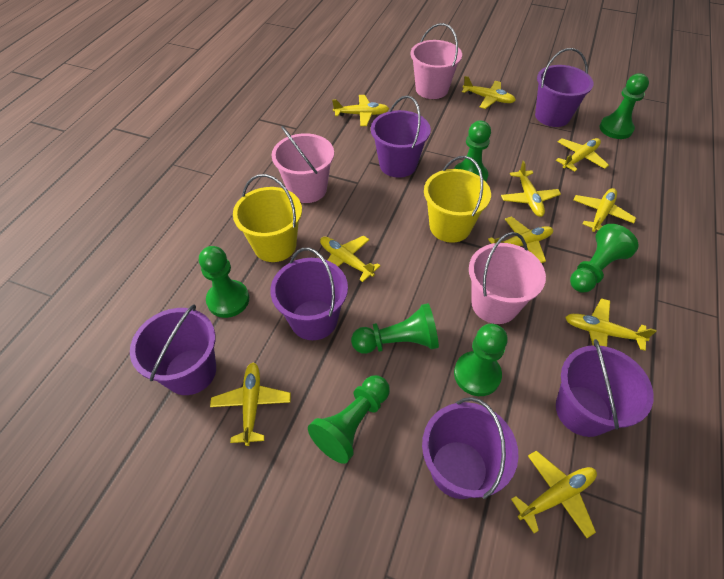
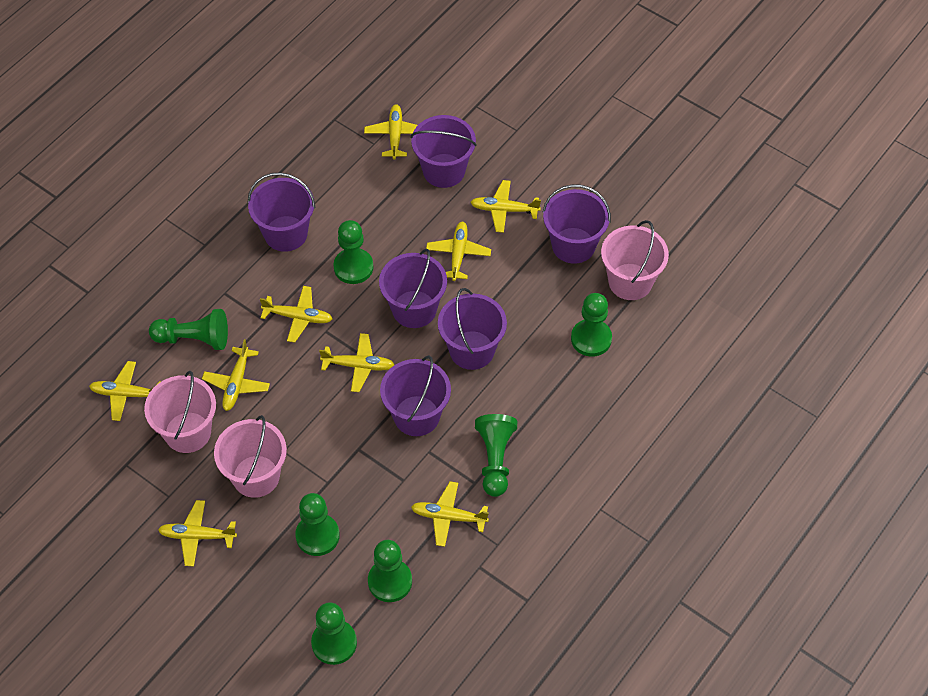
yellow bucket: 2 -> 0
yellow plane: 10 -> 9

